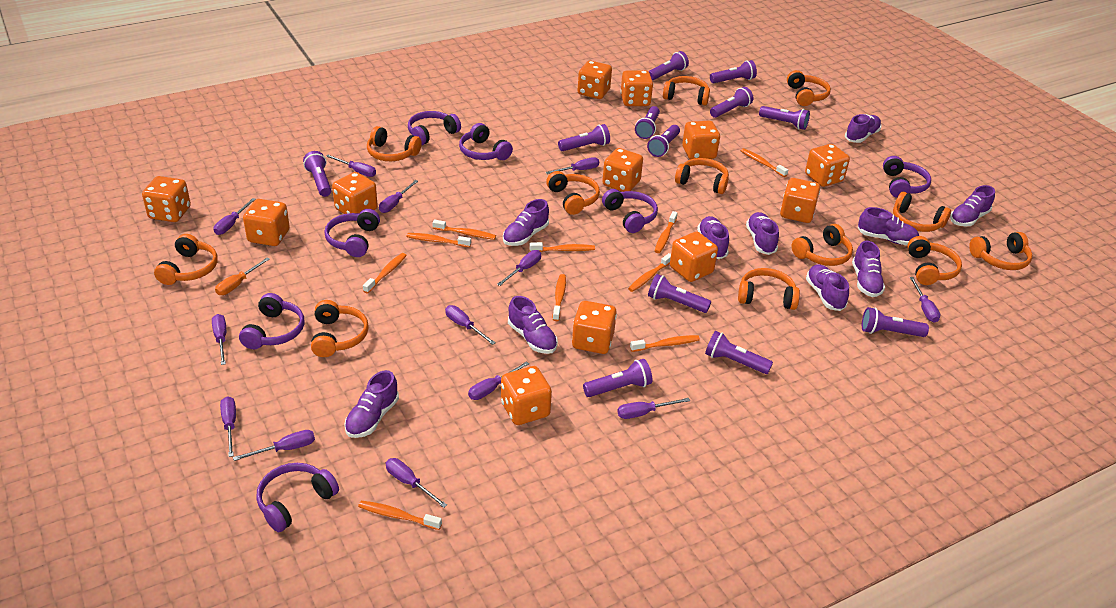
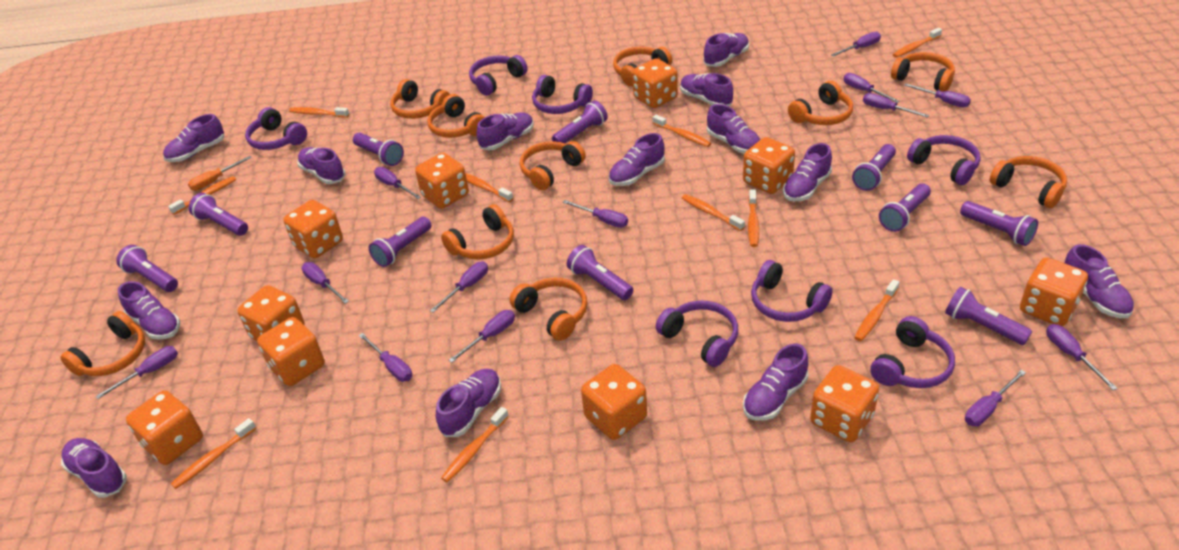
orange dice: 12 -> 10
orange headphones: 12 -> 10
purple flashlight: 12 -> 10
purple shoe: 10 -> 13

